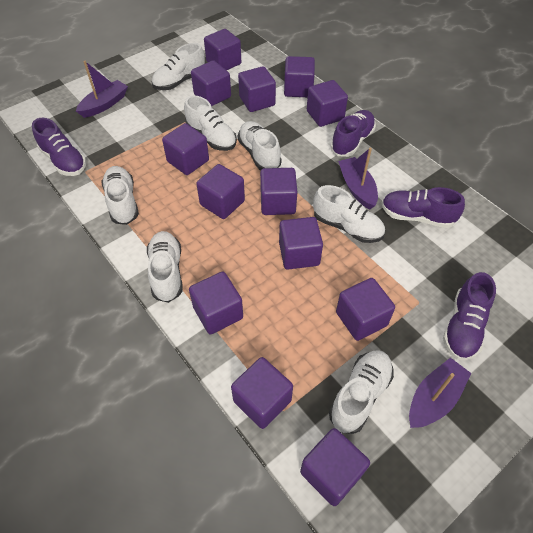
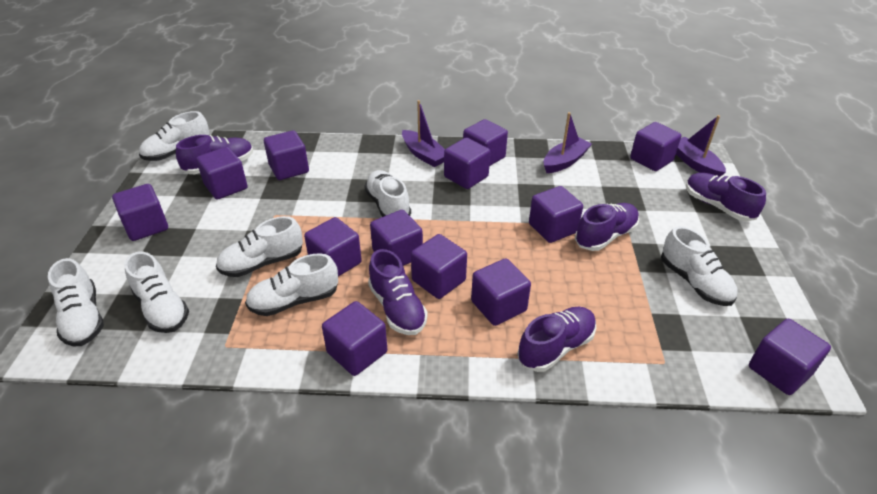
purple shoe: 4 -> 5

